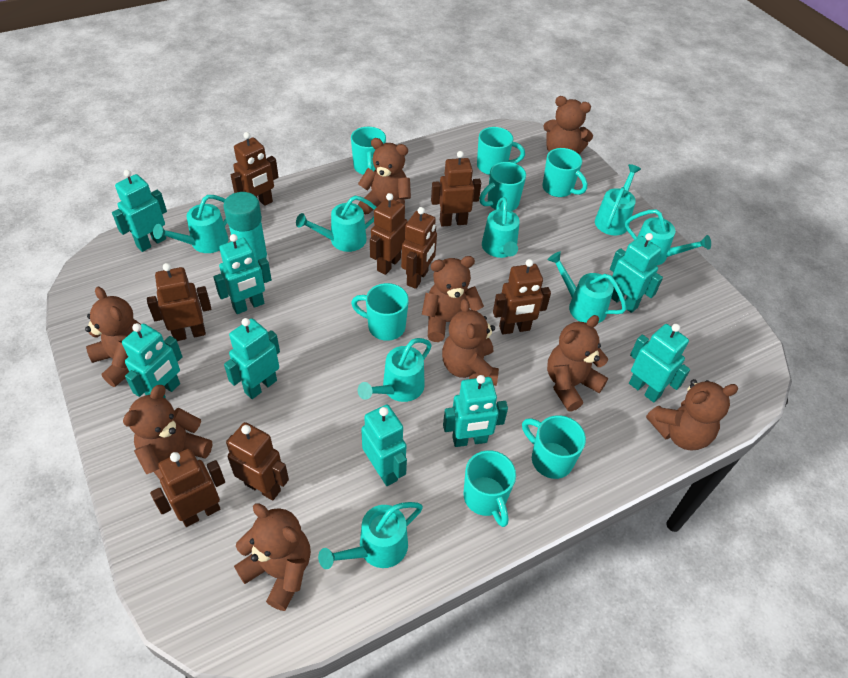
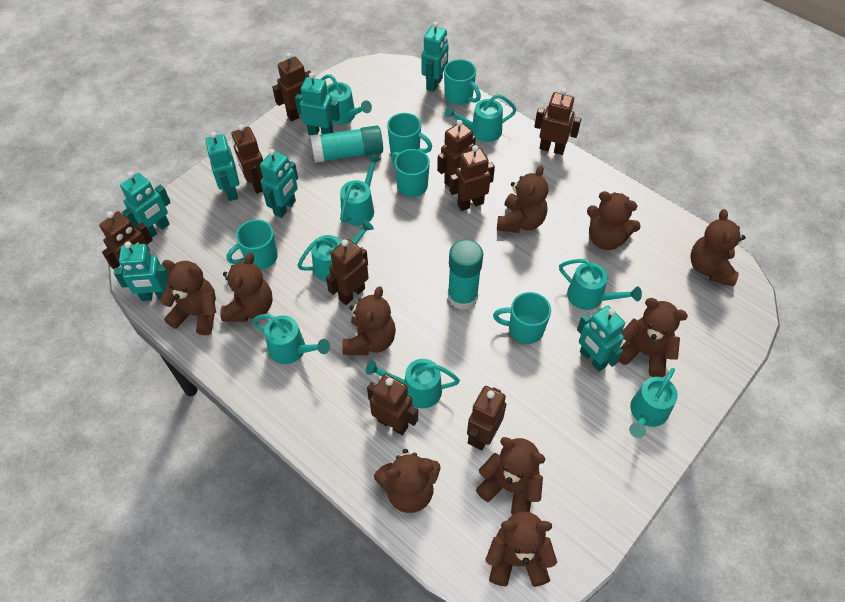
brown robot: 8 -> 9
brown teddy bear: 9 -> 10
turquoise glue stick: 1 -> 2
turquoise mug: 7 -> 5
turquoise robot: 8 -> 7

